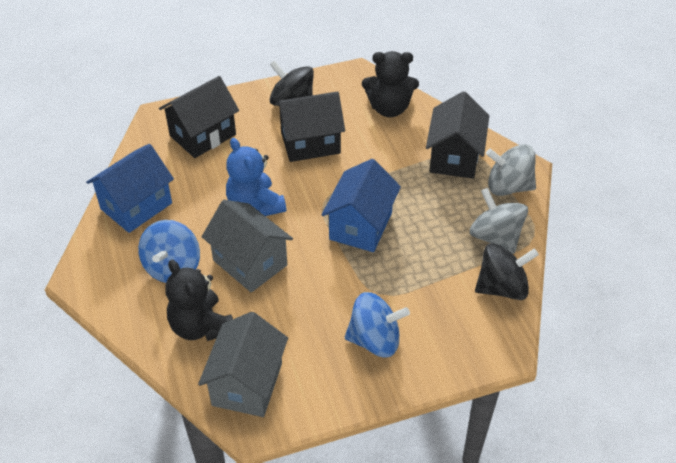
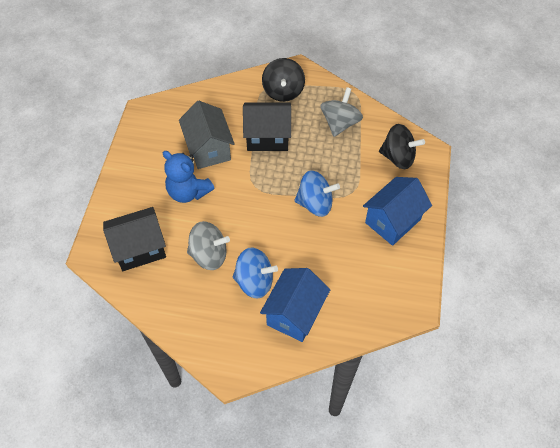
black house: 3 -> 2
black teddy bear: 2 -> 0
grey house: 2 -> 1

